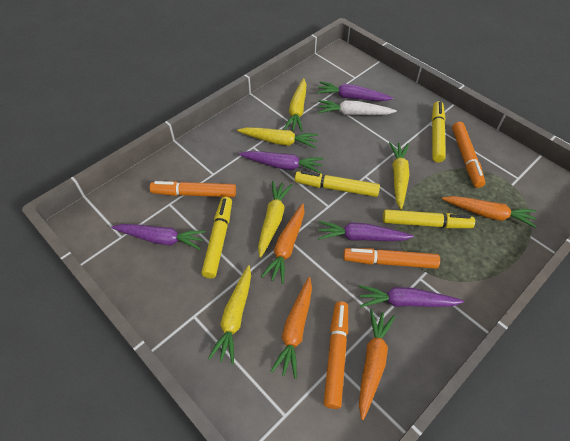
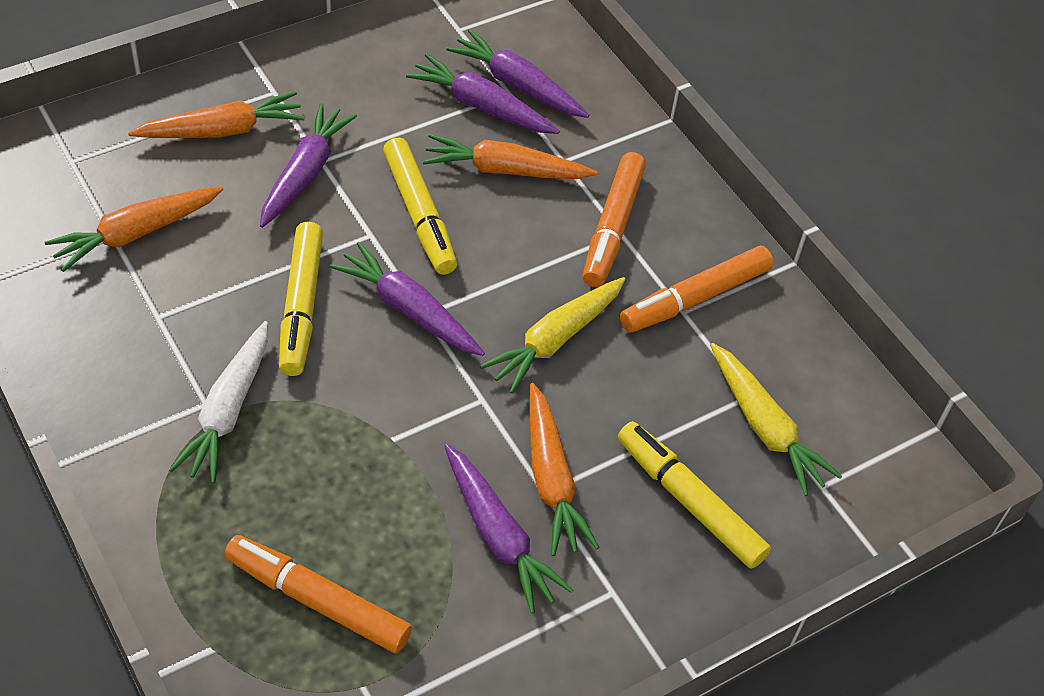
orange marker: 4 -> 3
yellow carrot: 5 -> 2
yellow marker: 4 -> 3

